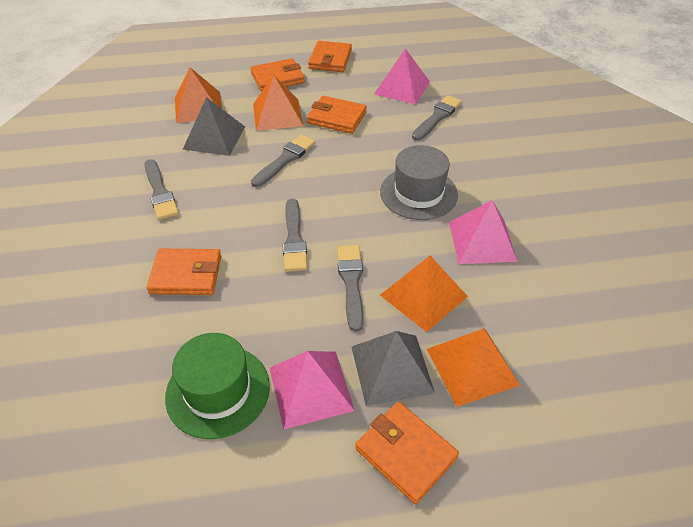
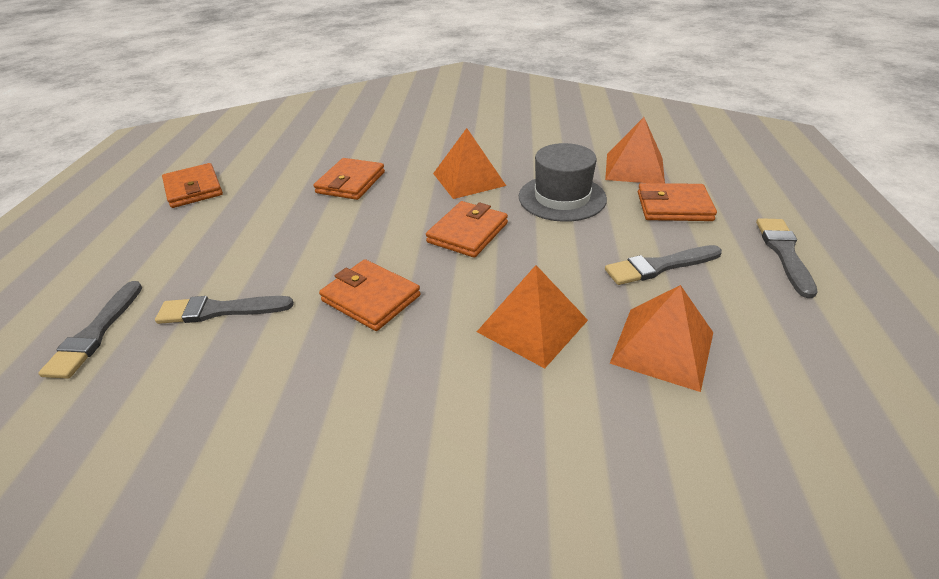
green hat: 1 -> 0
grey brush: 5 -> 4
grey pyramid: 2 -> 0
pink pyramid: 3 -> 0

